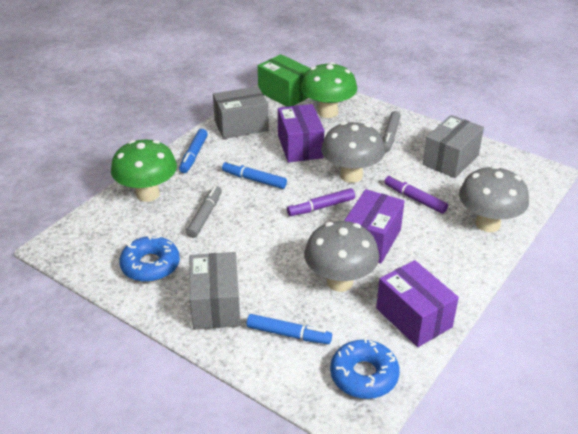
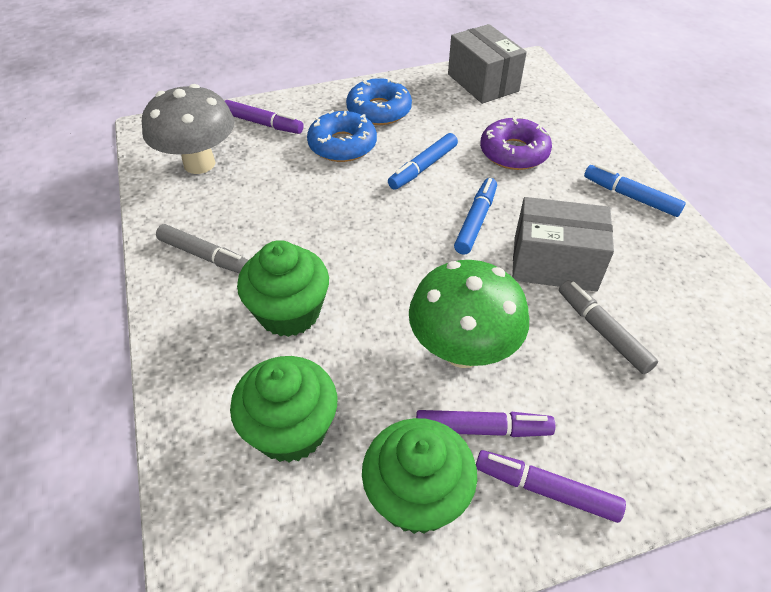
green box: 1 -> 0
green cupcake: 0 -> 3
green mushroom: 2 -> 1
grey box: 3 -> 2
grey mushroom: 3 -> 1
purple box: 3 -> 0
purple donut: 0 -> 1
purple marker: 2 -> 3

